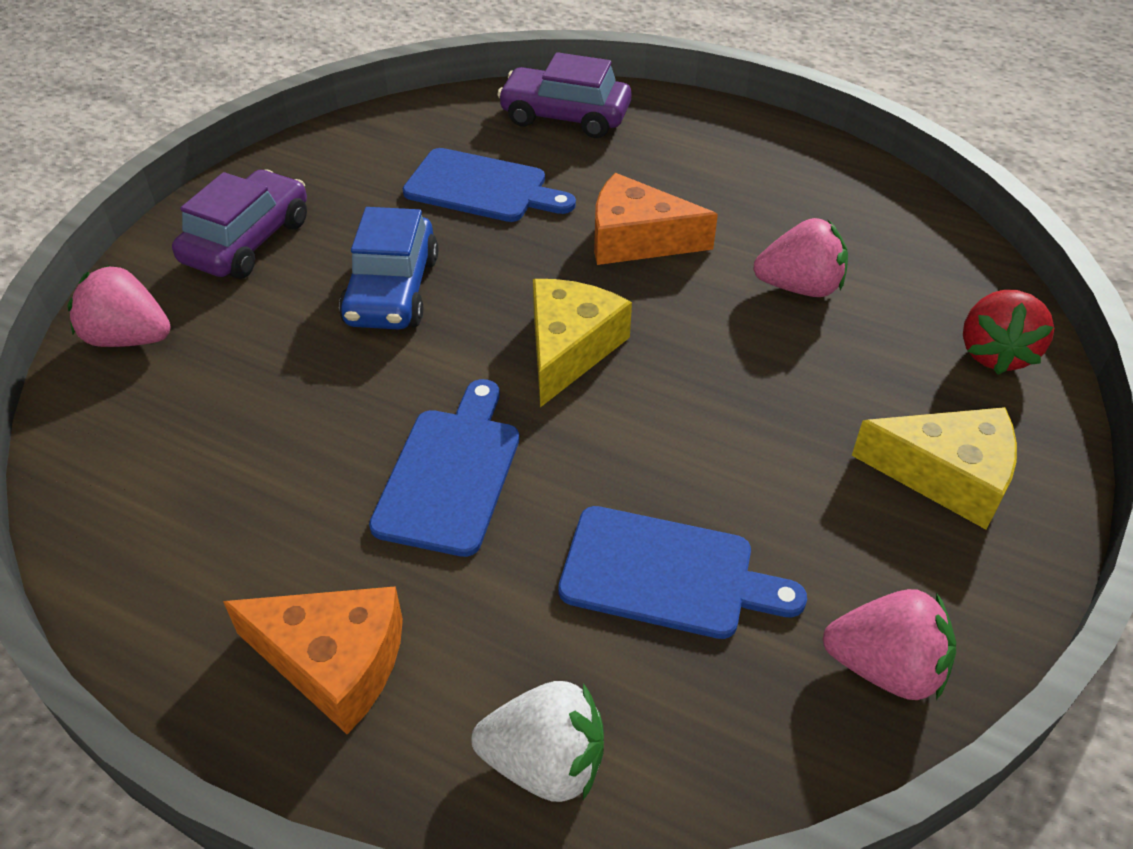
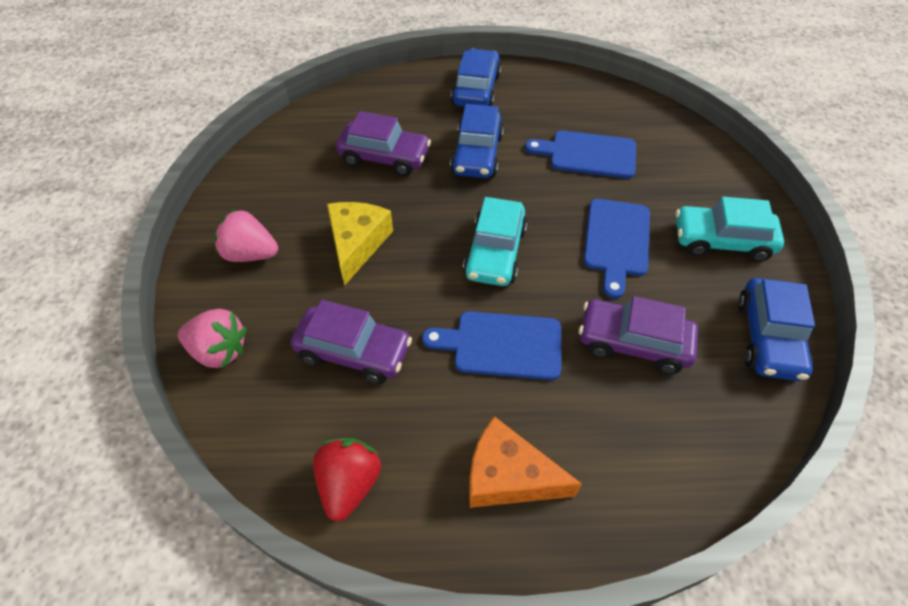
blue car: 1 -> 3
orange cheese: 2 -> 1
pink strawberry: 3 -> 2
purple car: 2 -> 3
turquoise car: 0 -> 2
white strawberry: 1 -> 0
yellow cheese: 2 -> 1

